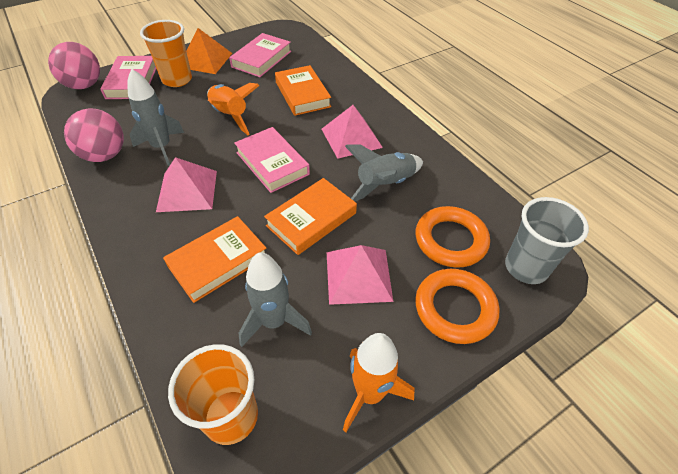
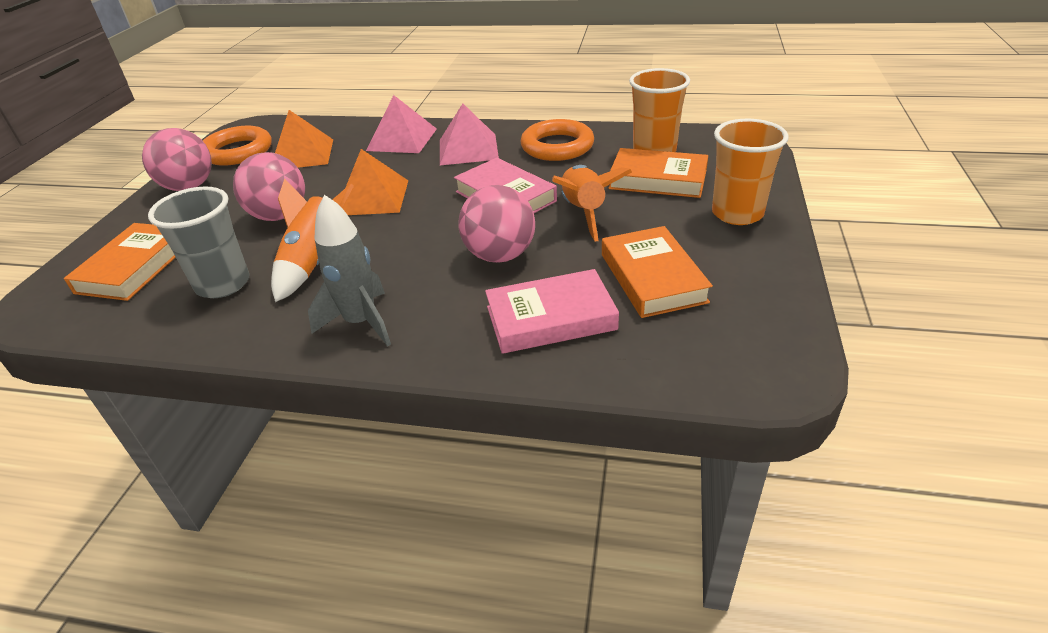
grey rocket: 3 -> 1
orange pyramid: 1 -> 2
pink ball: 2 -> 3
pink book: 3 -> 2
pink pyramid: 3 -> 2

